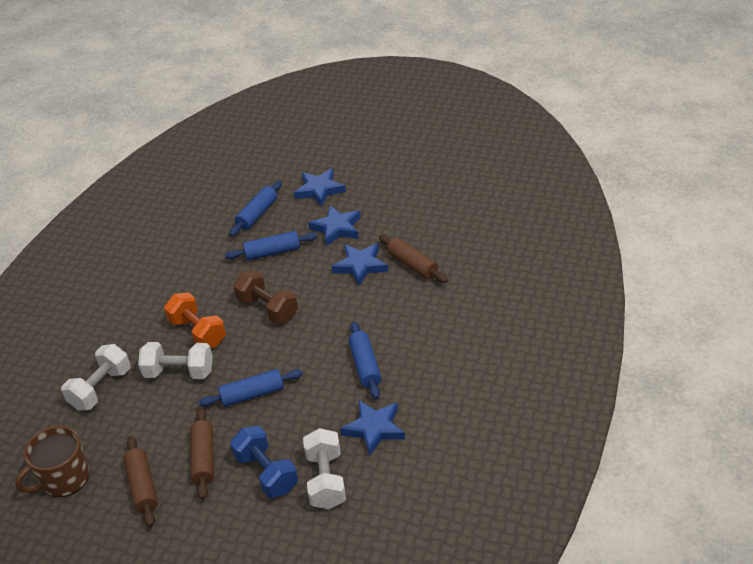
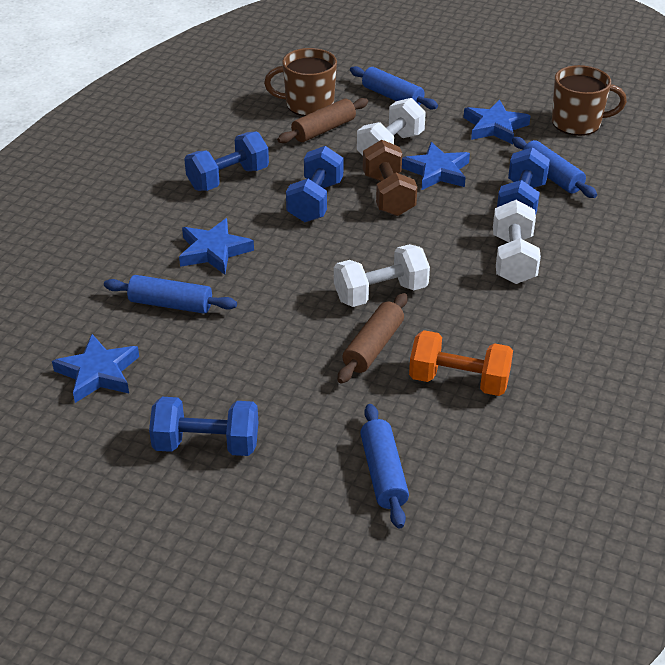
blue dumbbell: 1 -> 4
brown mug: 1 -> 2
brown rolling pin: 3 -> 2

